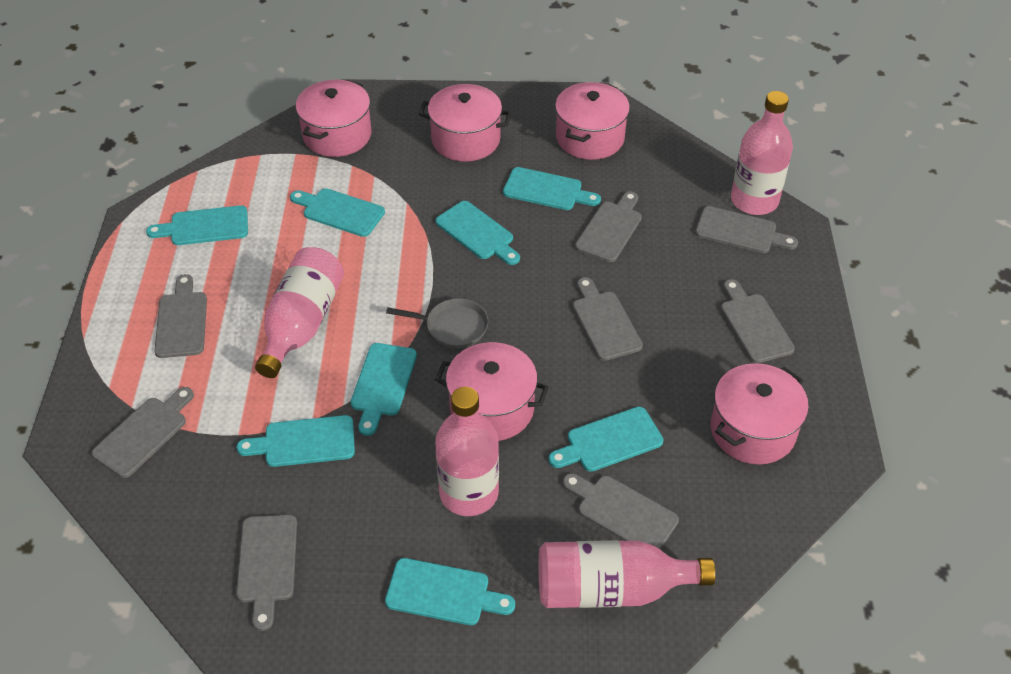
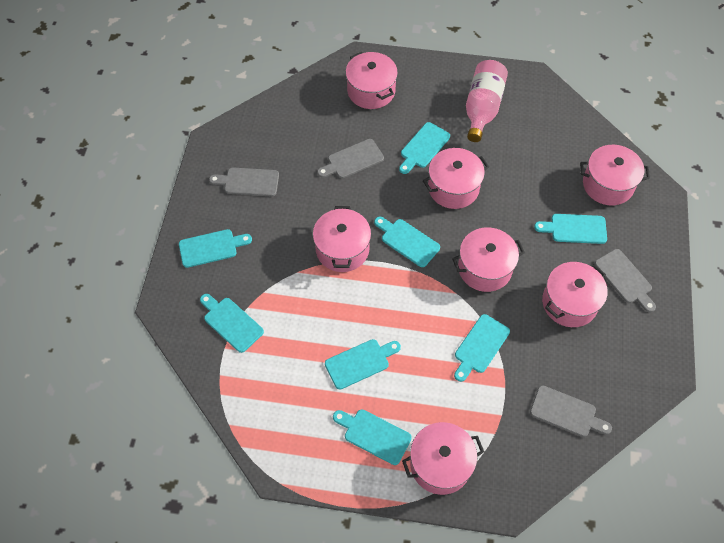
grey cutting board: 8 -> 4
grey pan: 1 -> 0
pink bottle: 4 -> 1
pink pot: 5 -> 7

